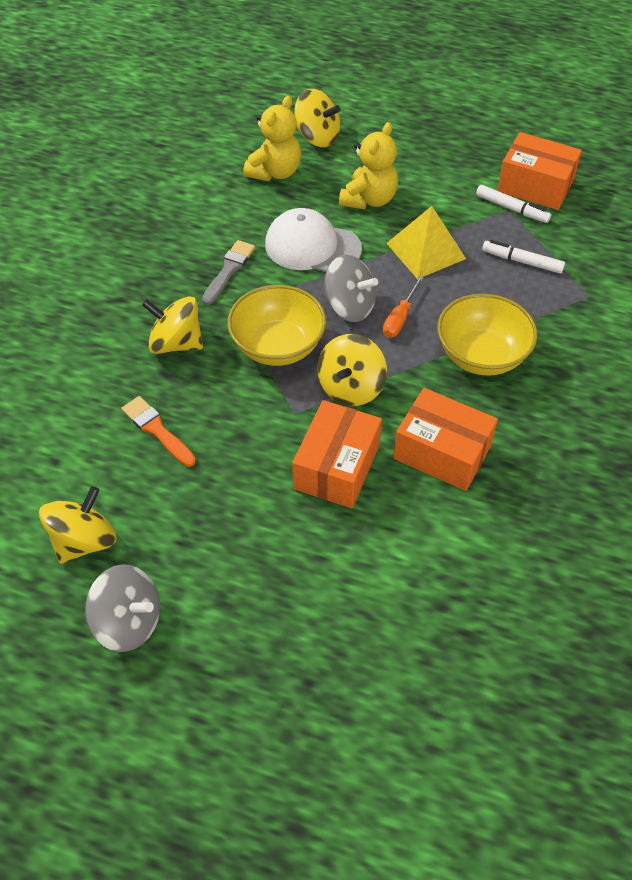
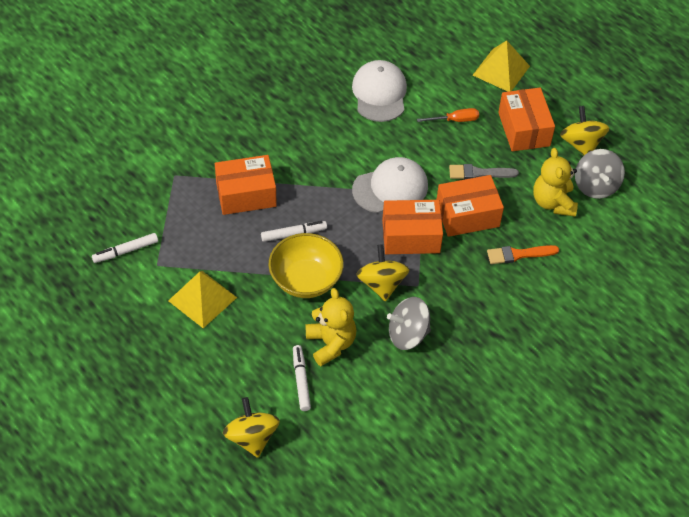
orange box: 3 -> 4
white cap: 1 -> 2
white marker: 2 -> 3
yellow bowl: 2 -> 1
yellow pyramid: 1 -> 2
yellow spinning top: 4 -> 3

